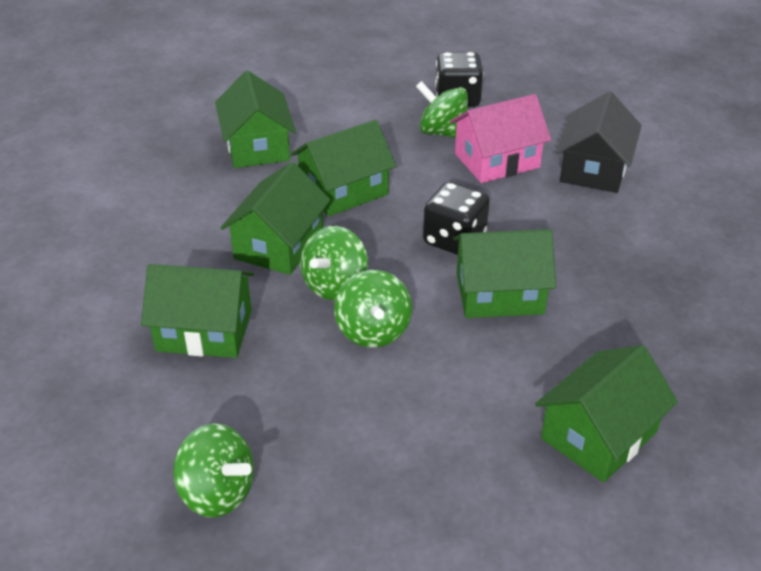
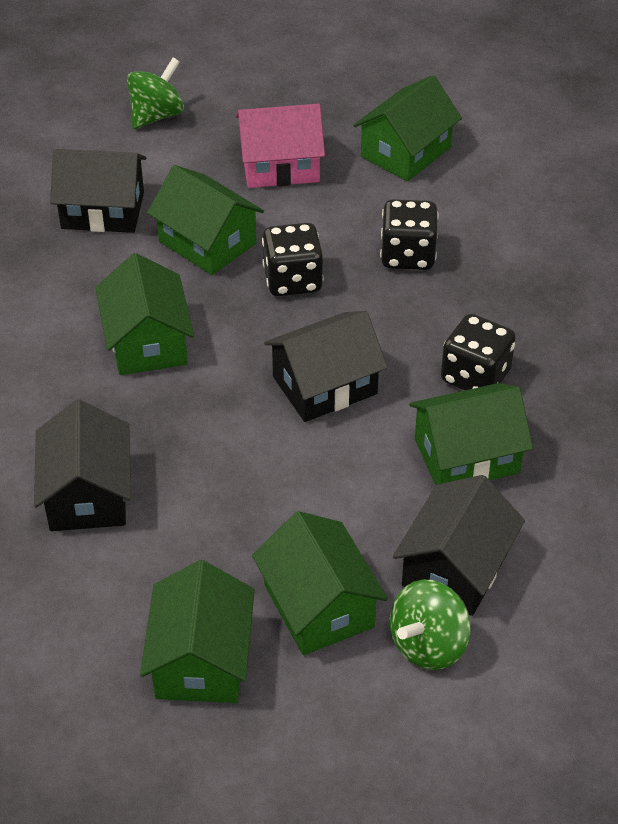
black dice: 2 -> 3
black house: 1 -> 4
green spinning top: 4 -> 2

